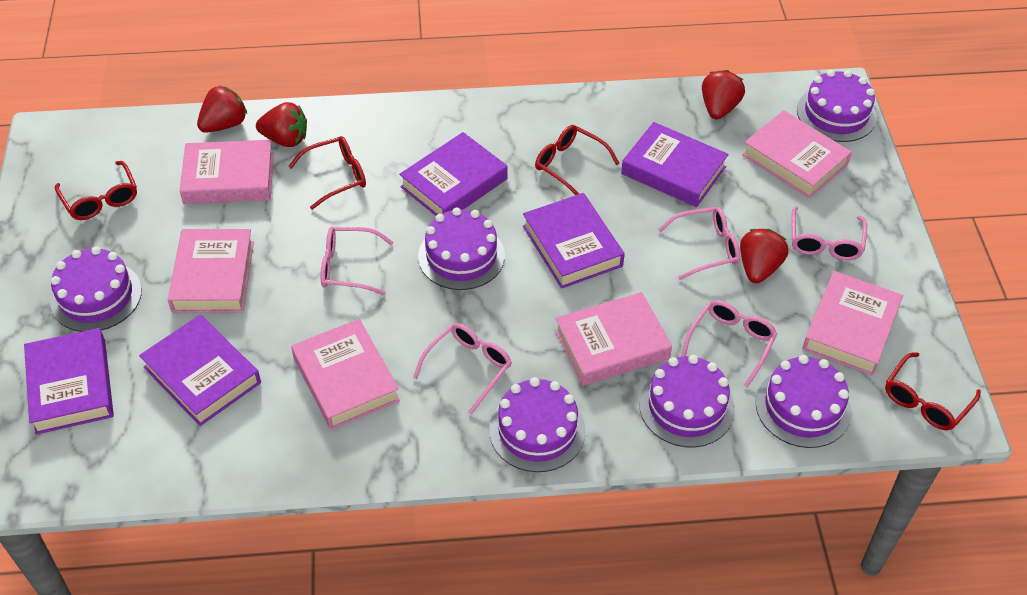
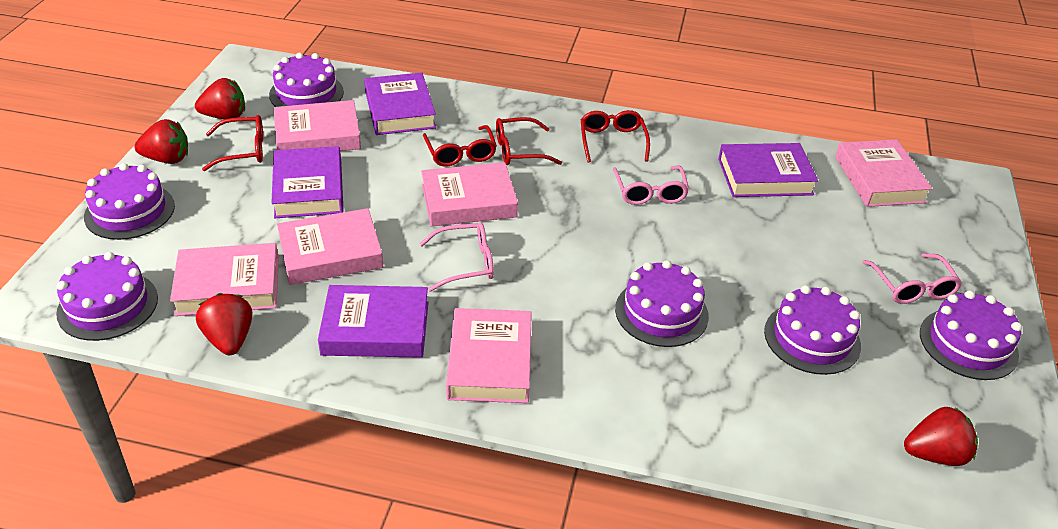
pink glasses: 5 -> 3
purple book: 5 -> 4

